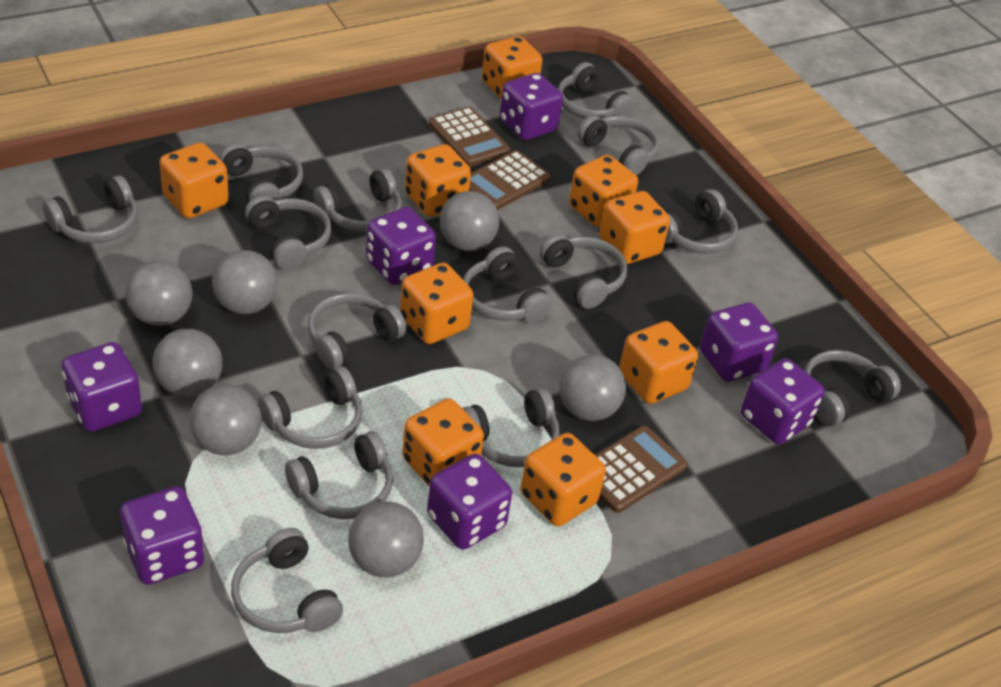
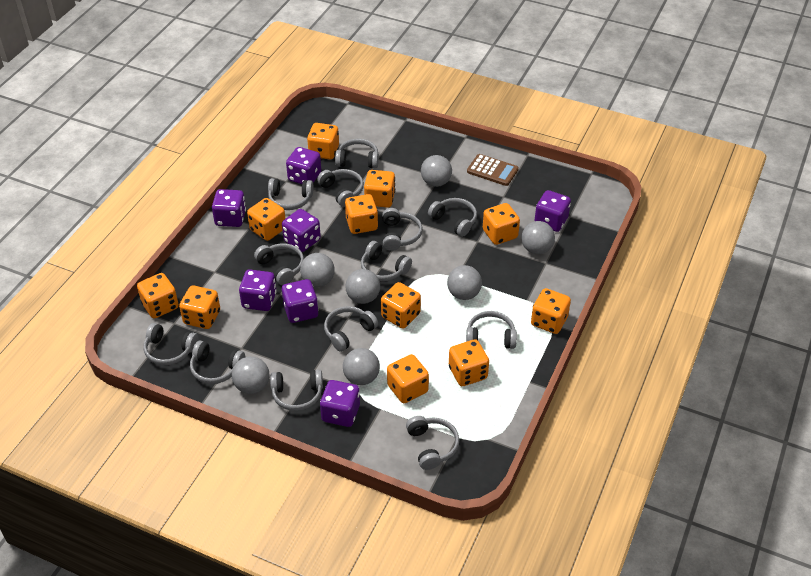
brown calculator: 3 -> 1
grey headphones: 15 -> 13
orange dice: 9 -> 11

